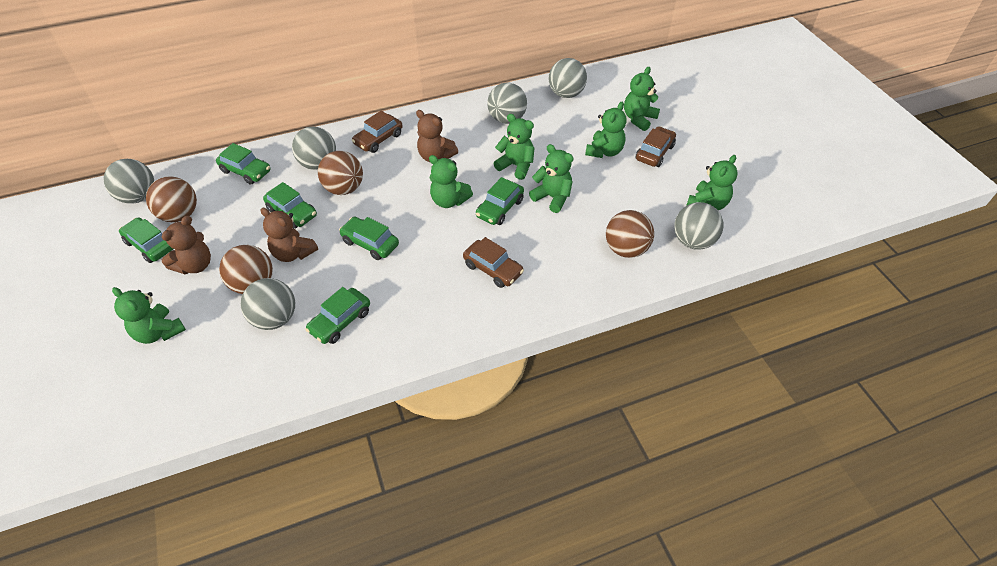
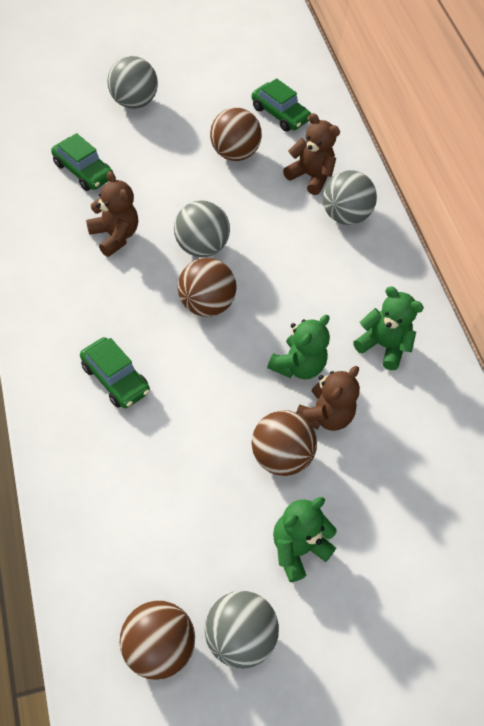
brown car: 3 -> 0
green car: 6 -> 3
green teddy bear: 7 -> 3
grey ball: 6 -> 4

